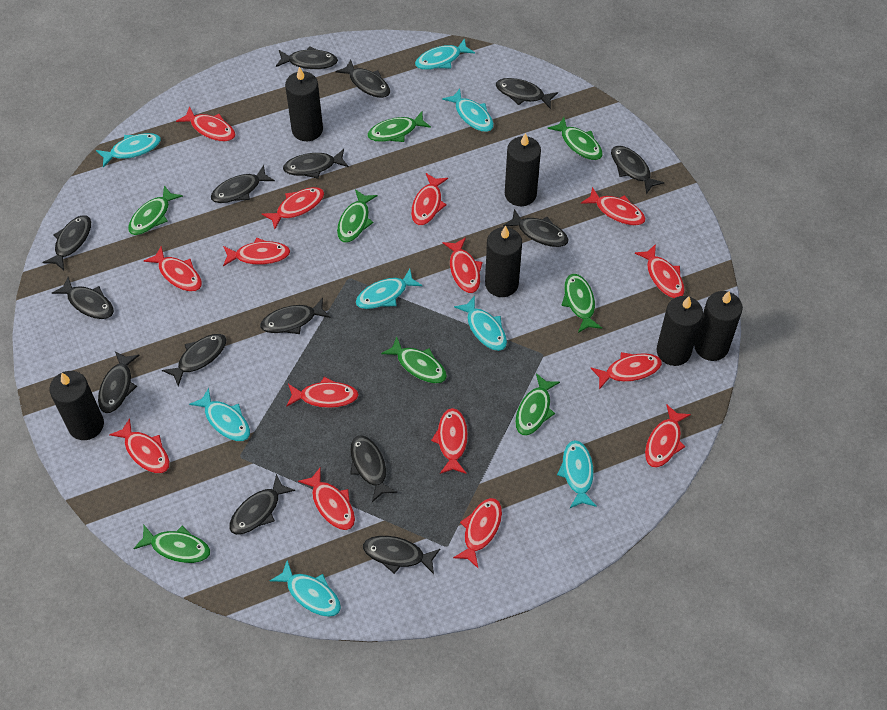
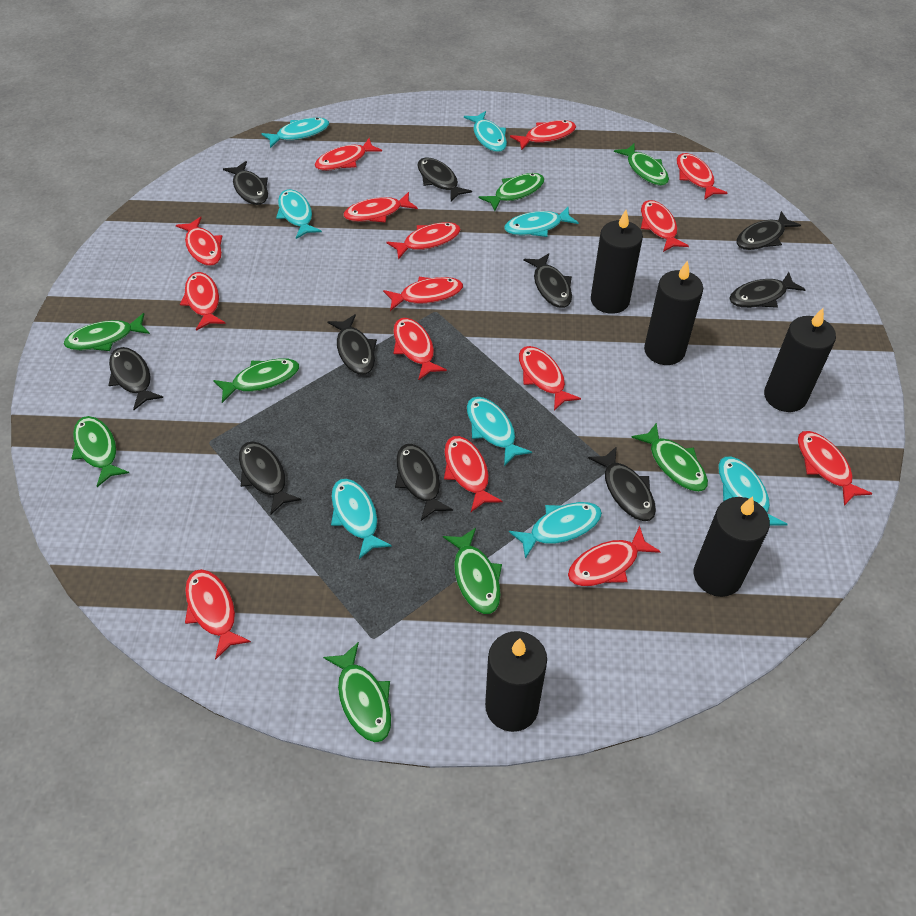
black candle: 6 -> 5
black fish: 15 -> 10

